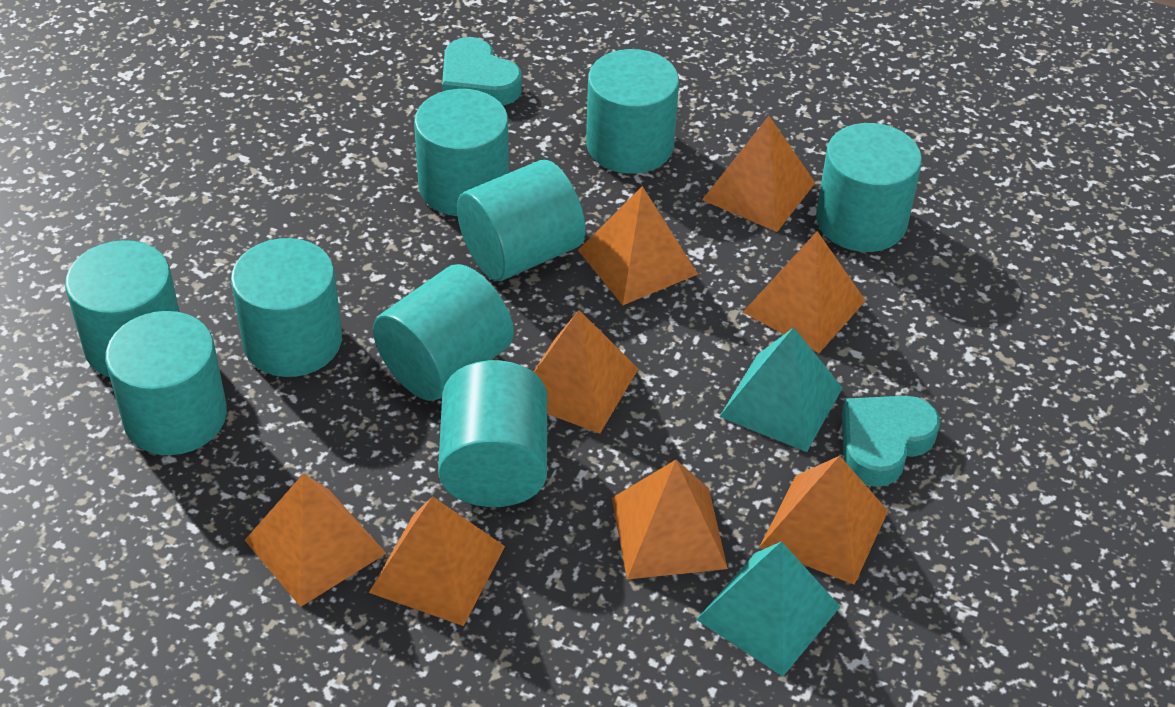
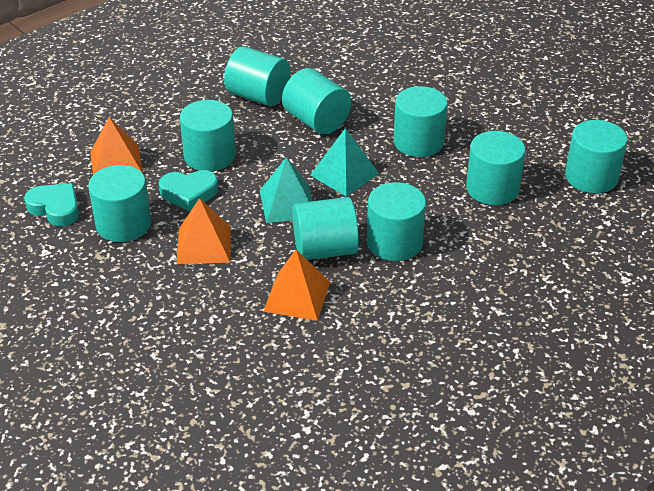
orange pyramid: 8 -> 3

